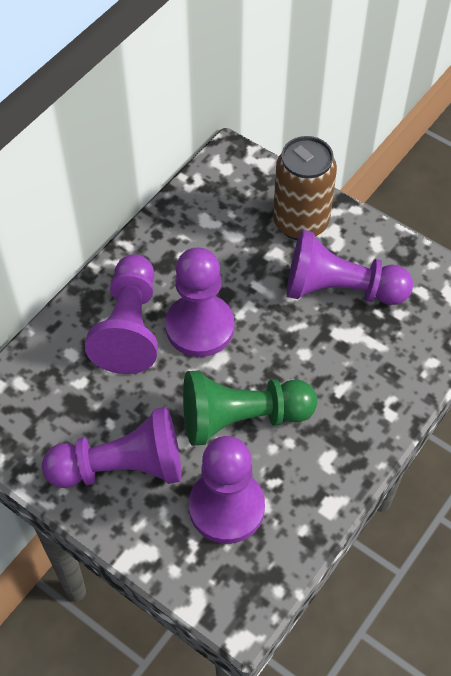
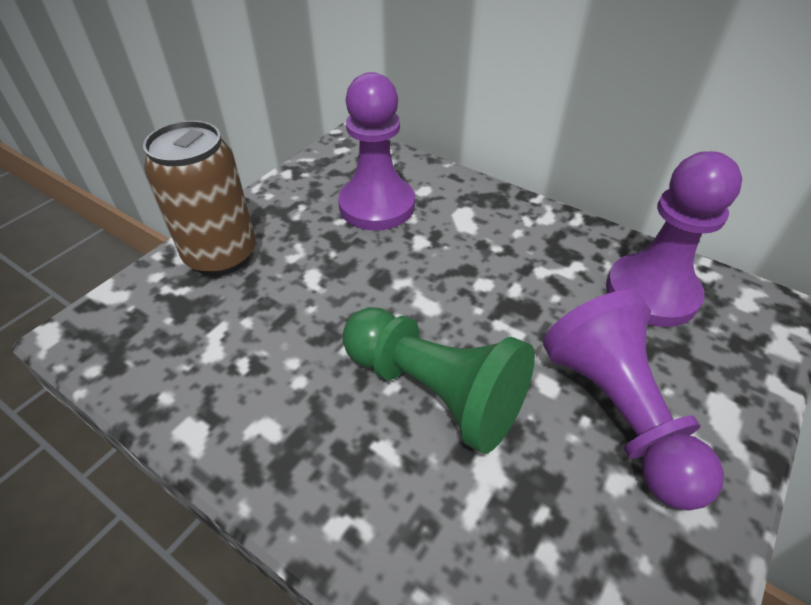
purple pawn: 5 -> 3

